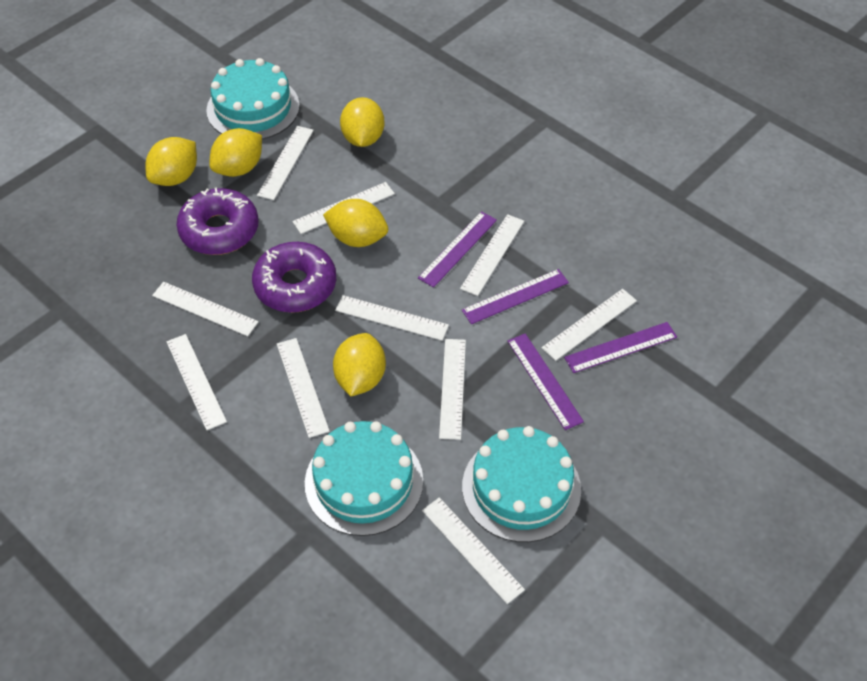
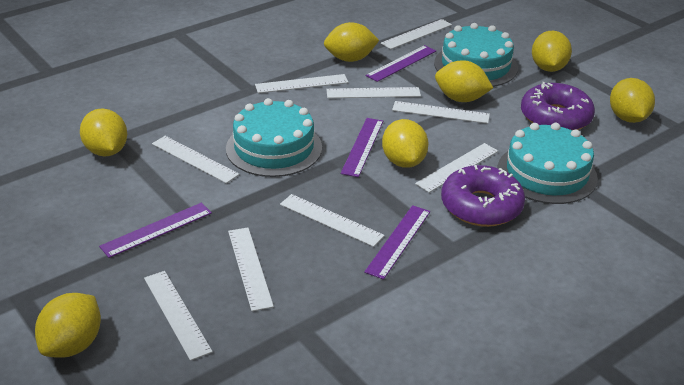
white ruler: 10 -> 9
yellow lemon: 5 -> 7

